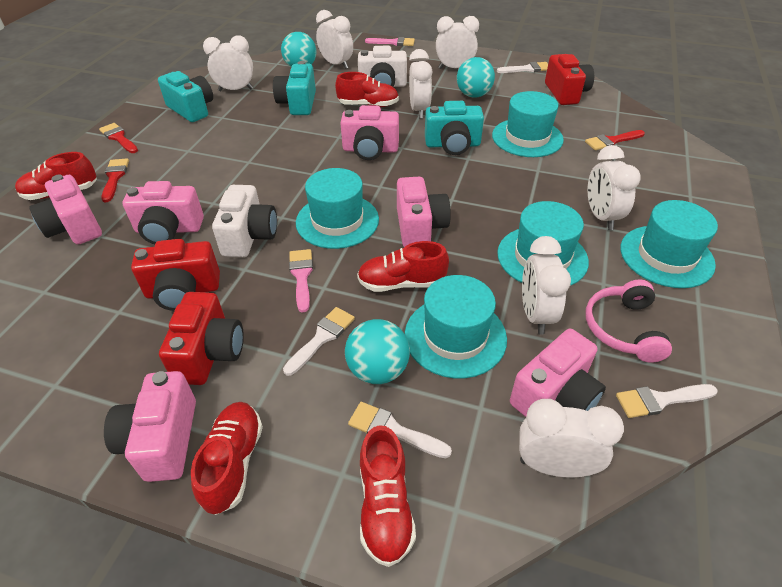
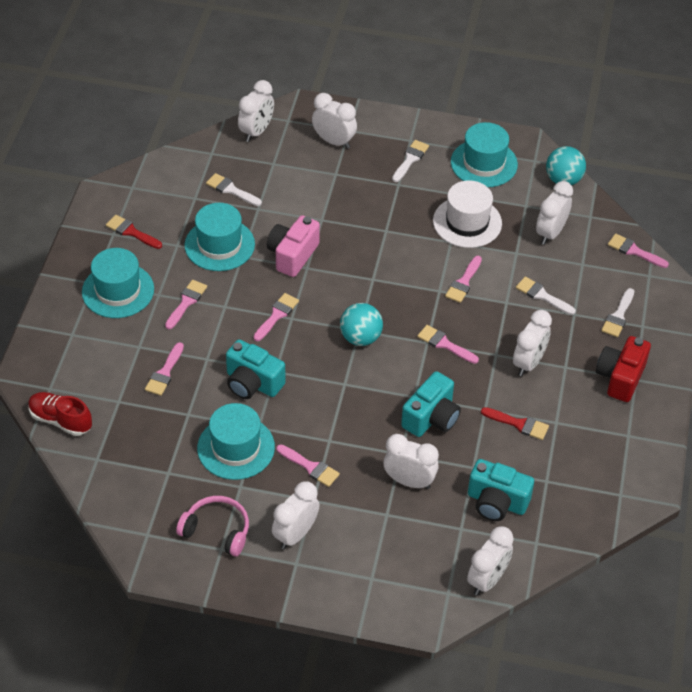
pink brush: 2 -> 7
pink camera: 6 -> 1
red brush: 3 -> 2
red camera: 3 -> 1
red shoe: 5 -> 1
turquoise ball: 3 -> 2
turquoise hat: 5 -> 4
white camera: 2 -> 0
white hat: 0 -> 1

